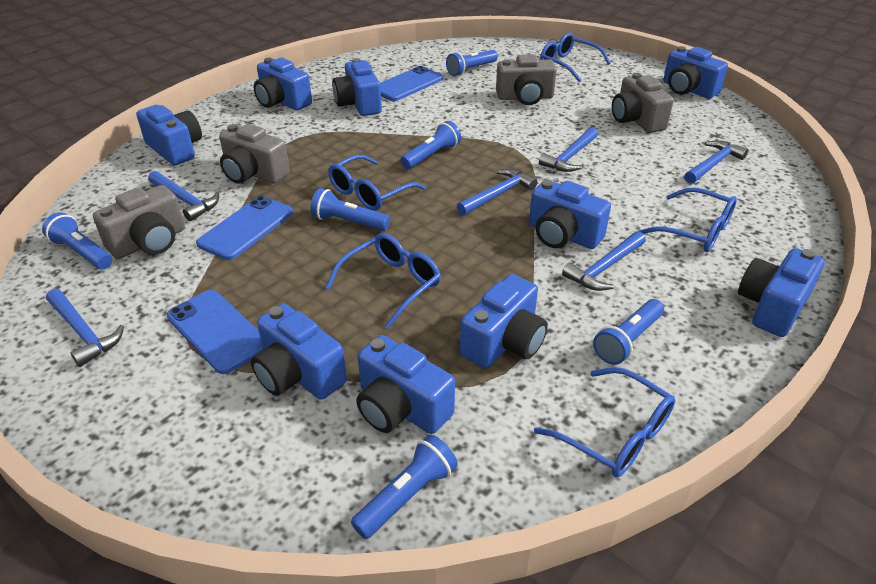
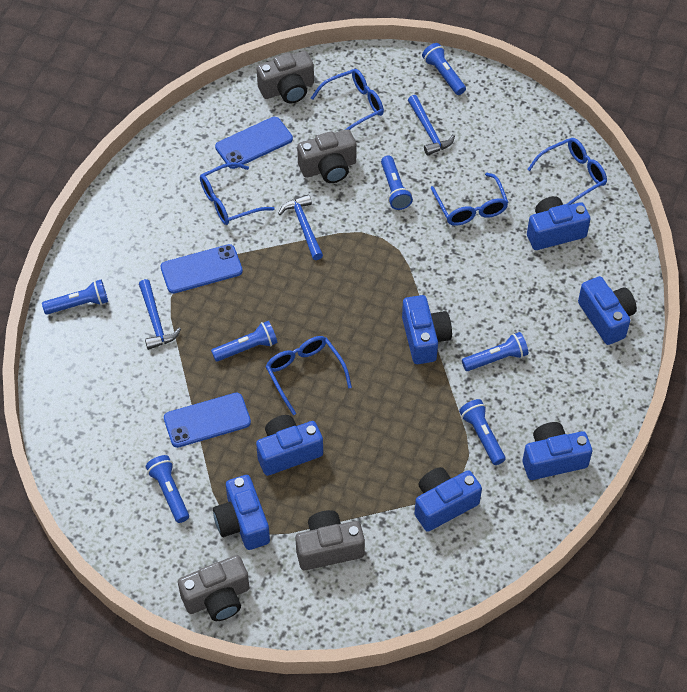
blue camera: 9 -> 7
blue flashlight: 6 -> 7
blue hammer: 6 -> 3

